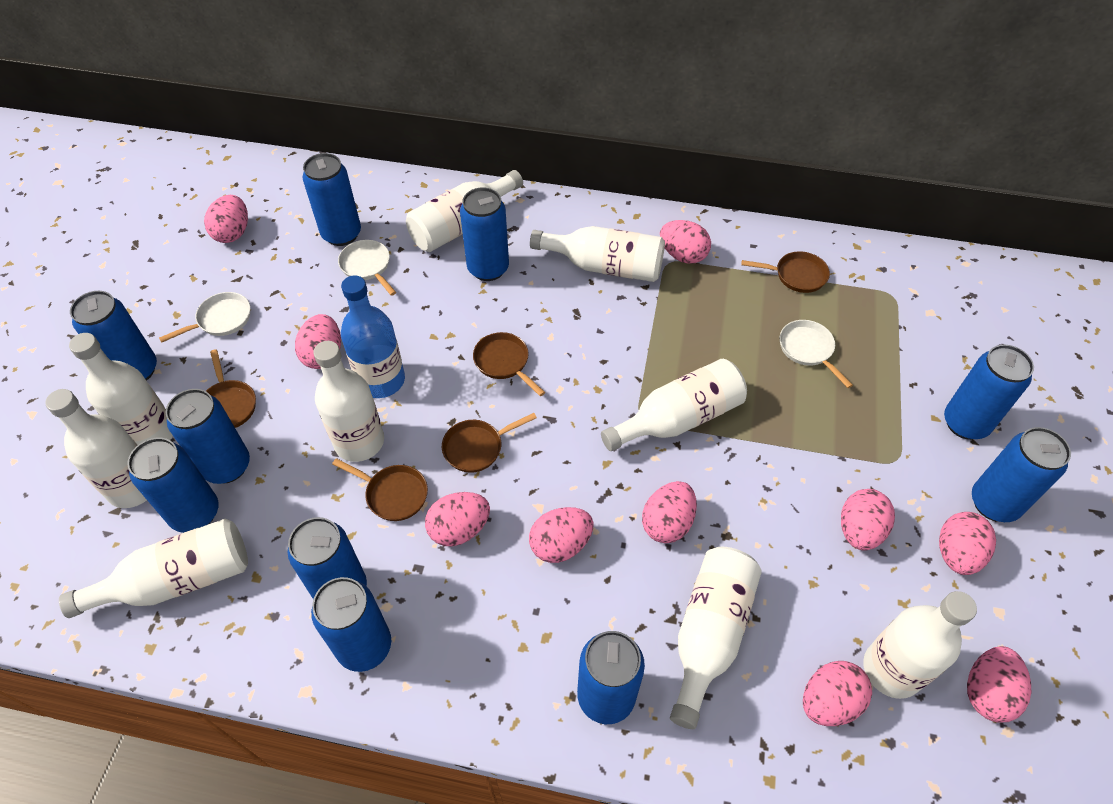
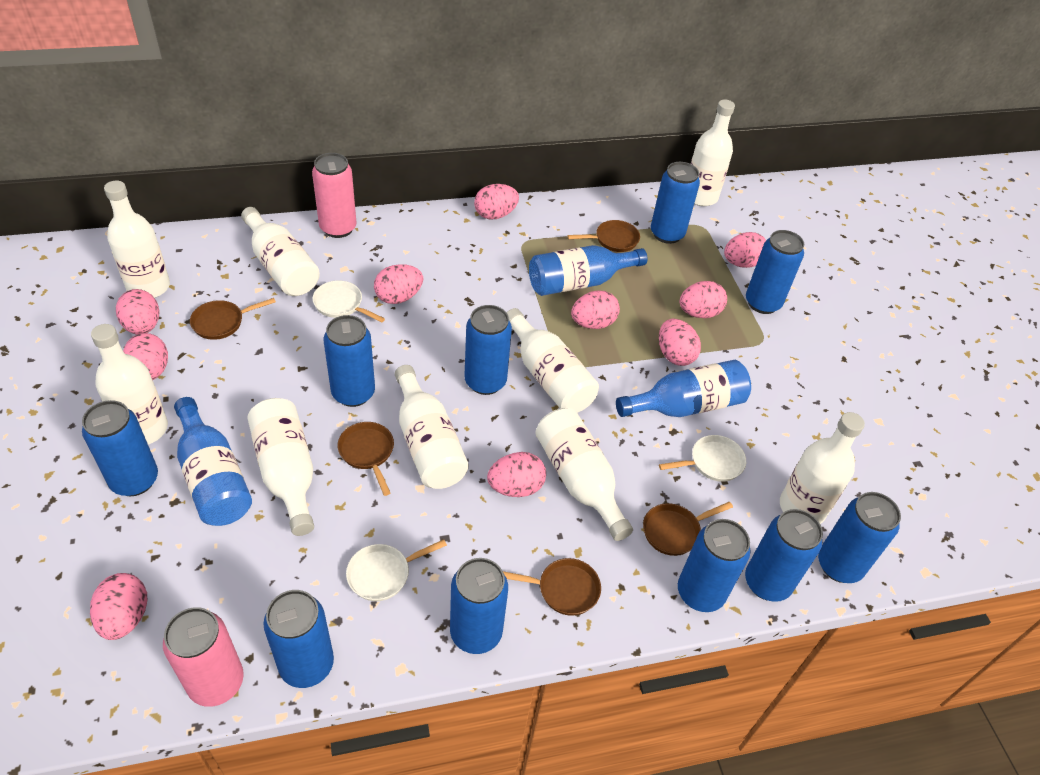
blue bottle: 1 -> 3
pink can: 0 -> 2

